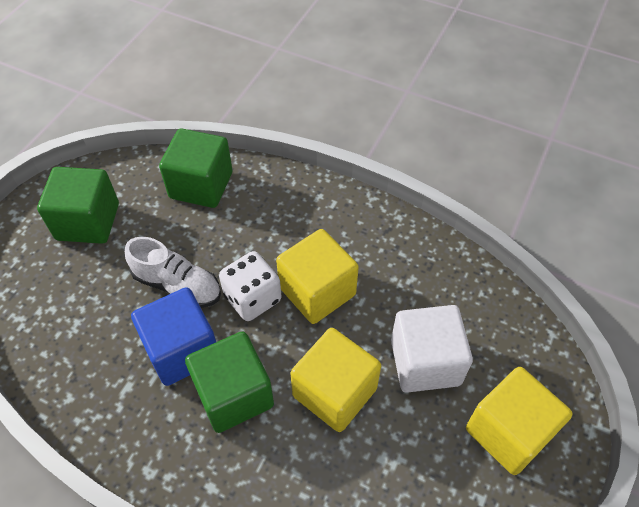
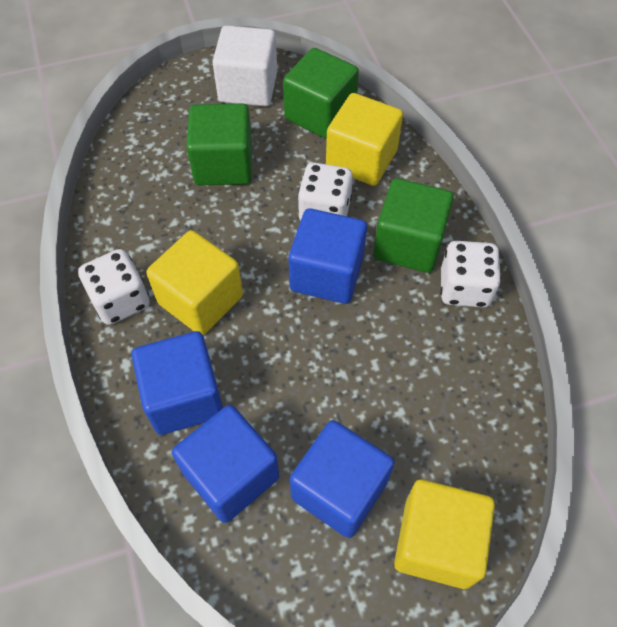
blue cube: 1 -> 4
white dice: 1 -> 3
white shoe: 1 -> 0

